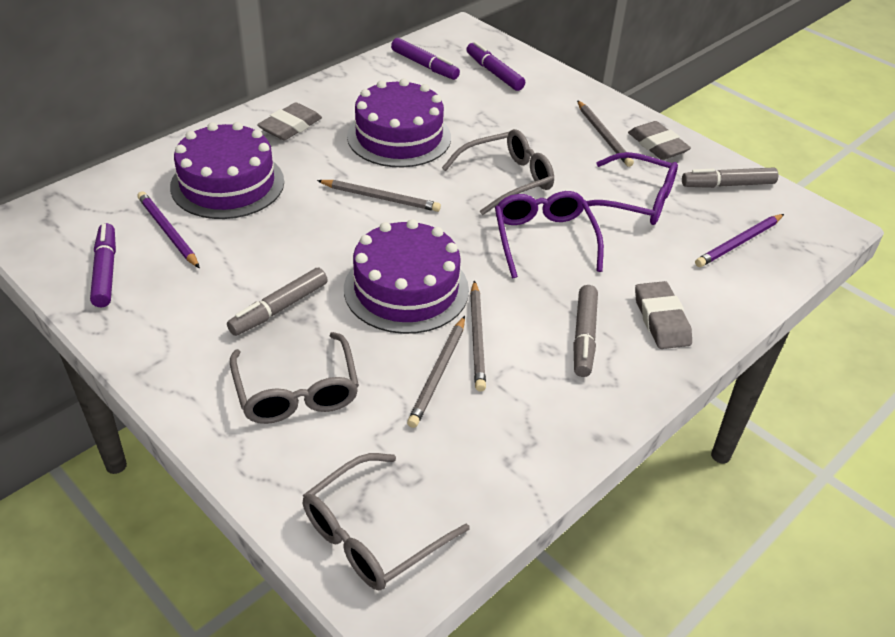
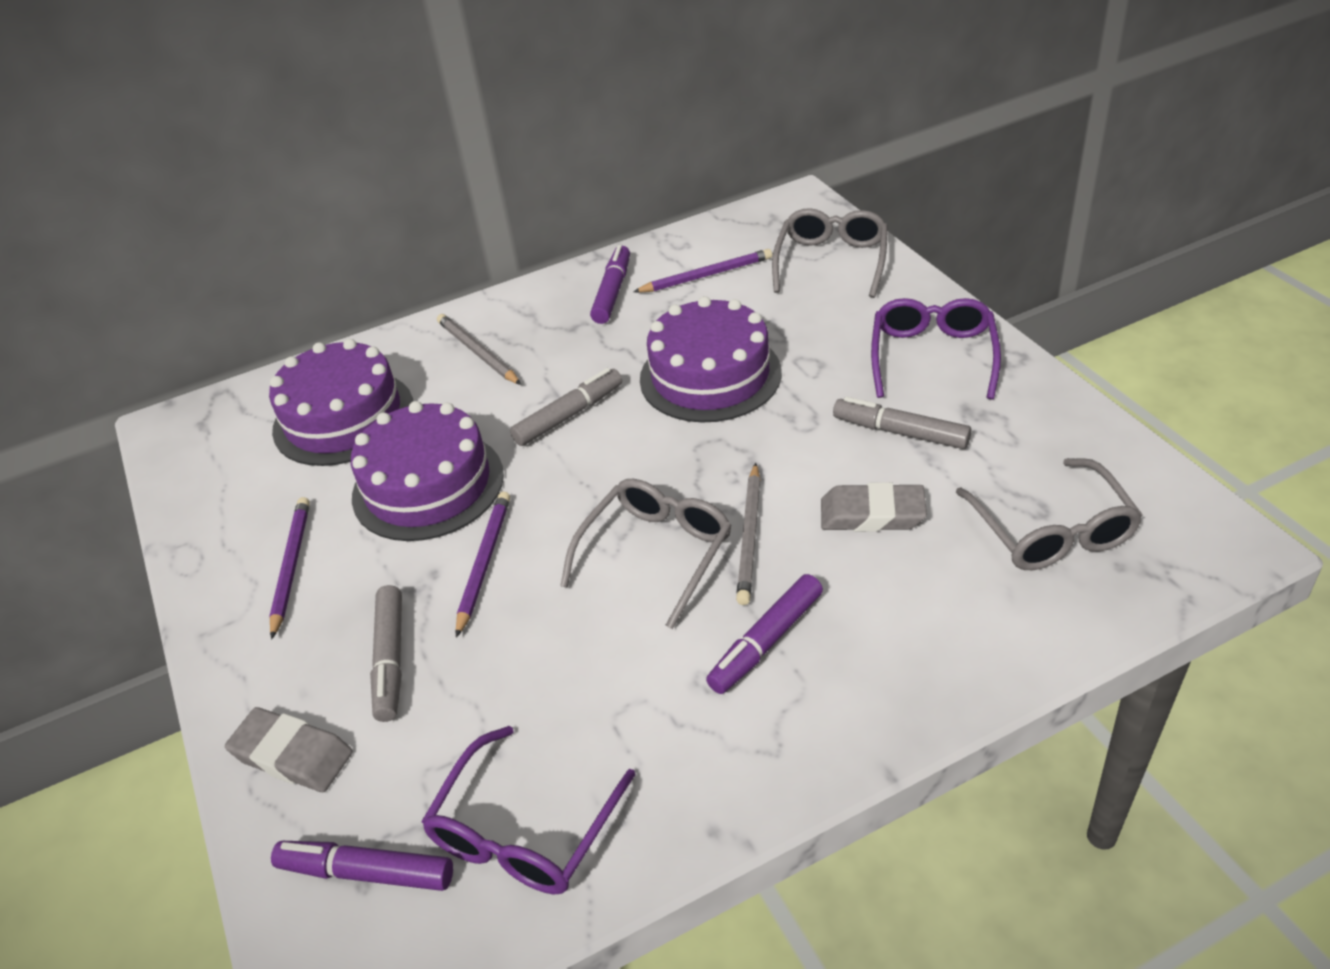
grey eraser: 3 -> 2
grey pencil: 4 -> 2
purple pencil: 2 -> 3

